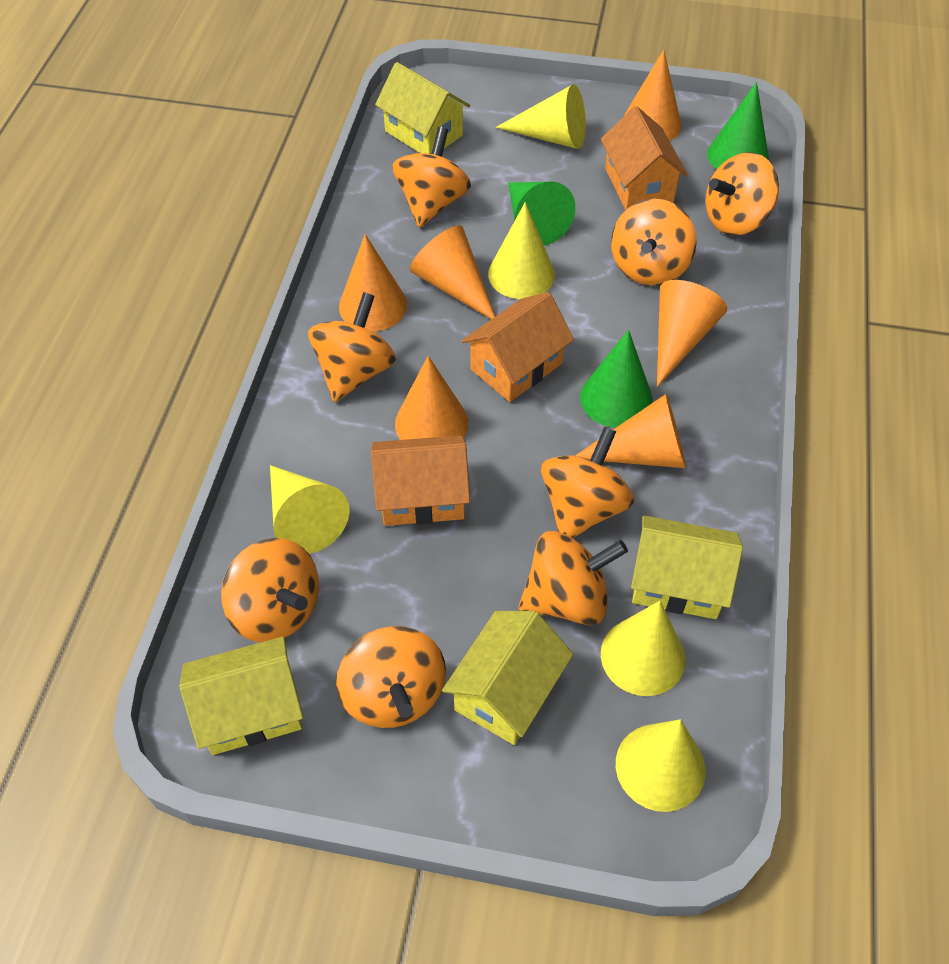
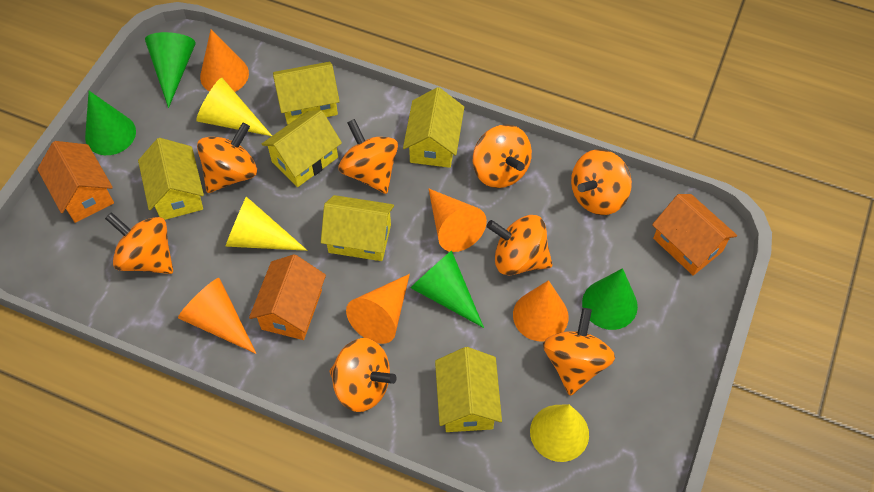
green cone: 3 -> 4
orange cone: 6 -> 5
yellow cone: 5 -> 3
yellow house: 4 -> 6

